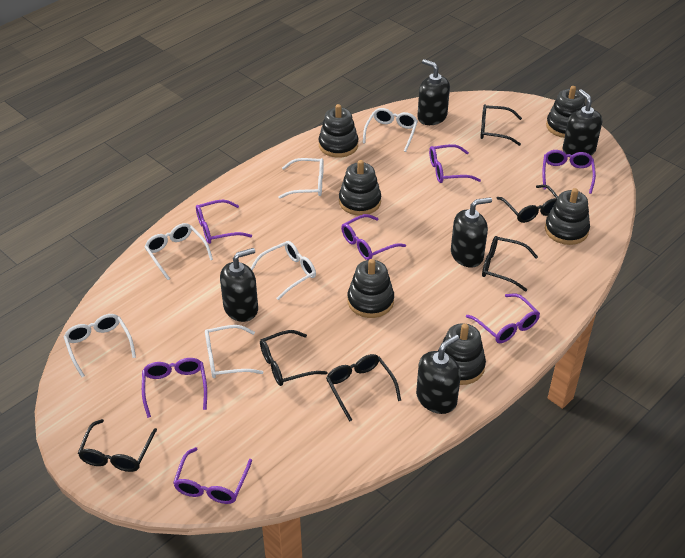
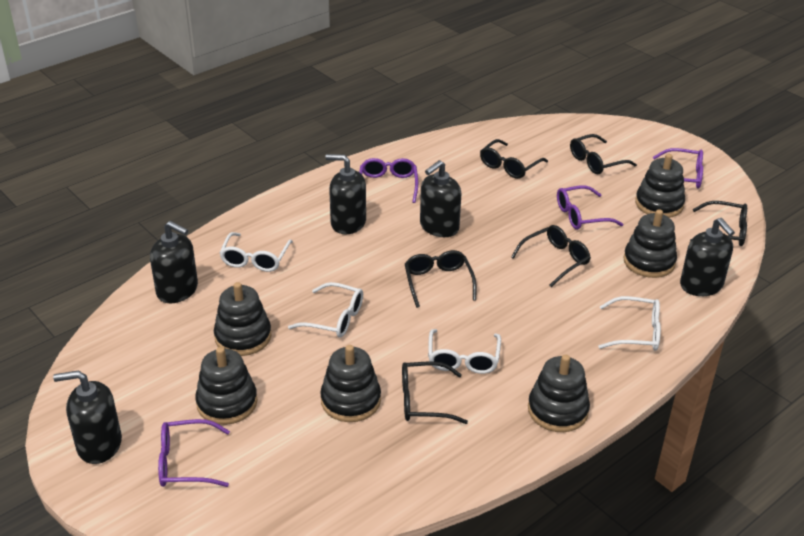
purple glasses: 7 -> 4
white glasses: 6 -> 4

